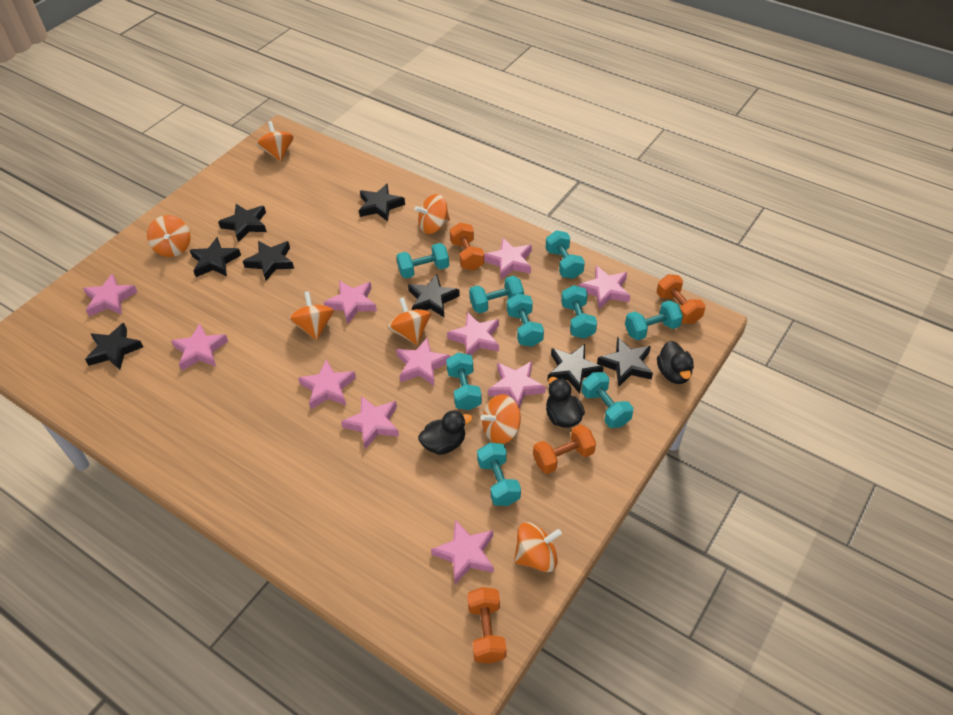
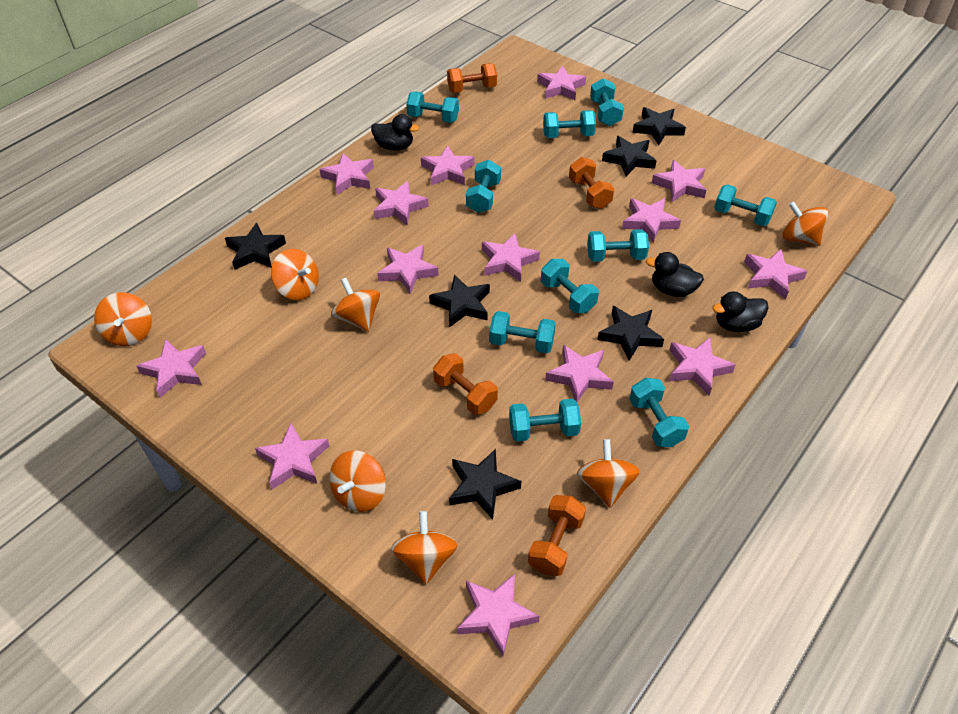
black star: 8 -> 6
pink star: 11 -> 14
turquoise dumbbell: 9 -> 10

